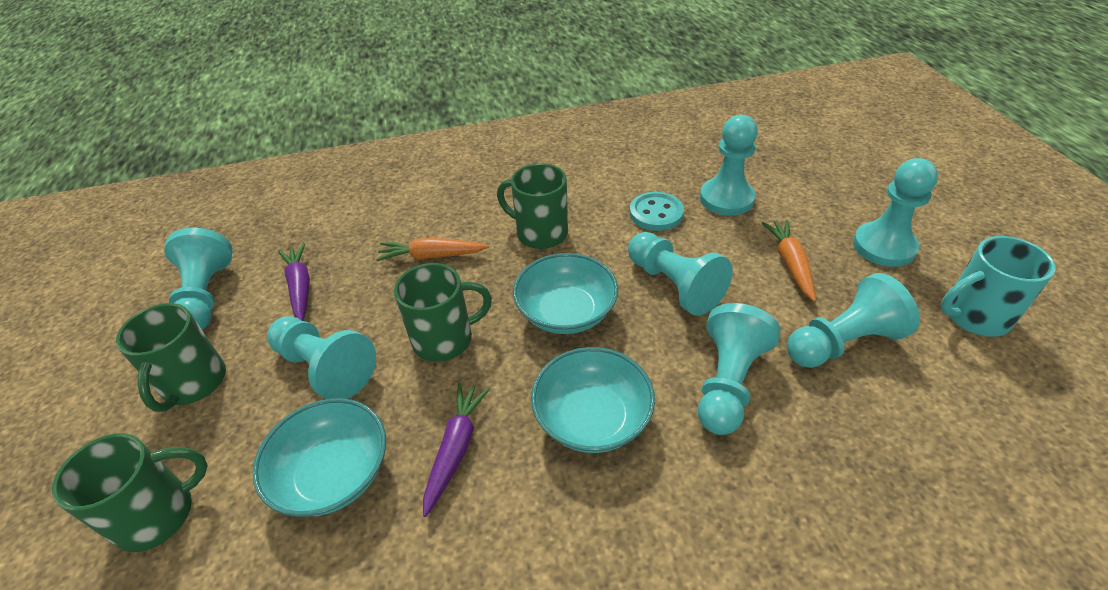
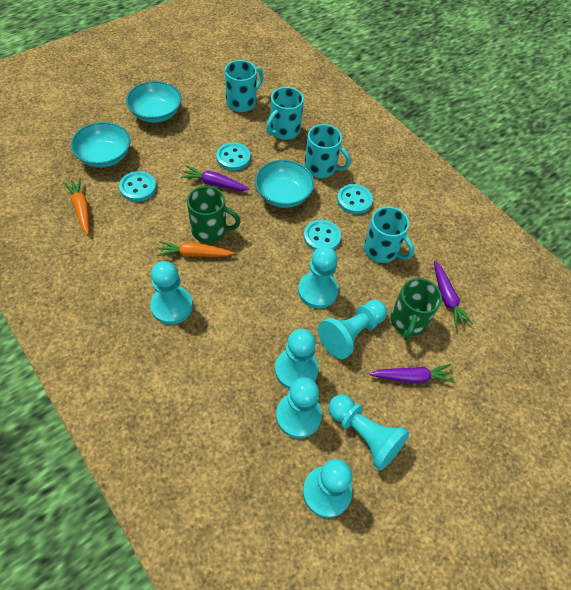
green mug: 4 -> 2
purple carrot: 2 -> 3
turquoise button: 1 -> 4
turquoise mug: 1 -> 4

